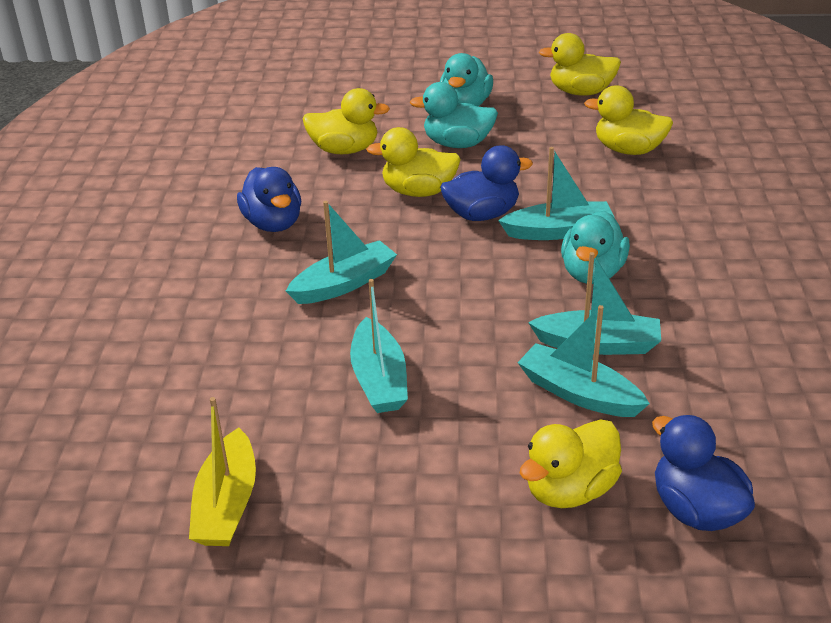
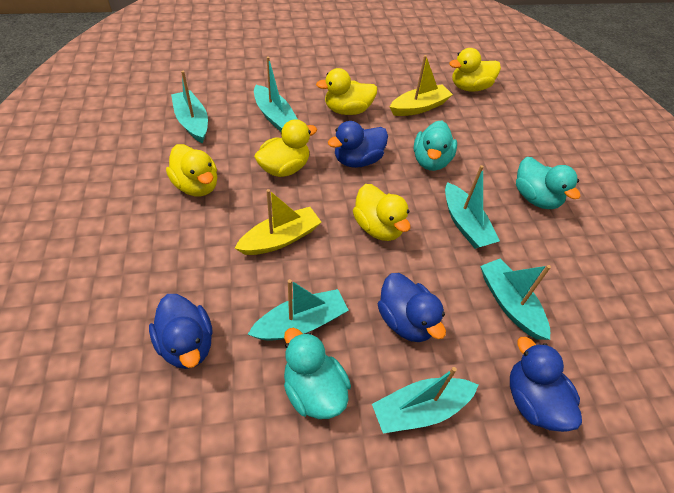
blue duck: 3 -> 4
turquoise boat: 5 -> 6
yellow boat: 1 -> 2

